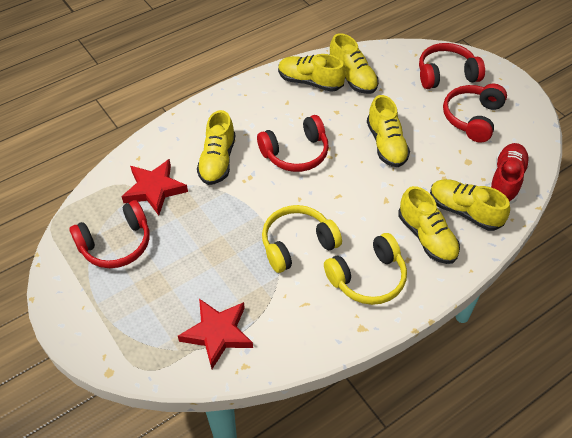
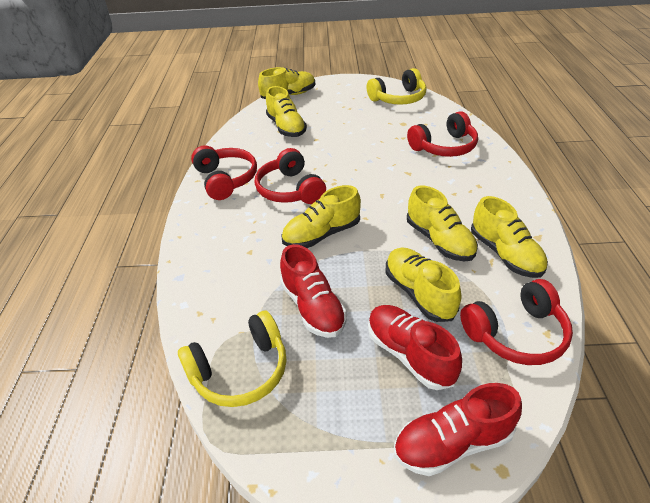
red shoe: 1 -> 3
red star: 2 -> 0

